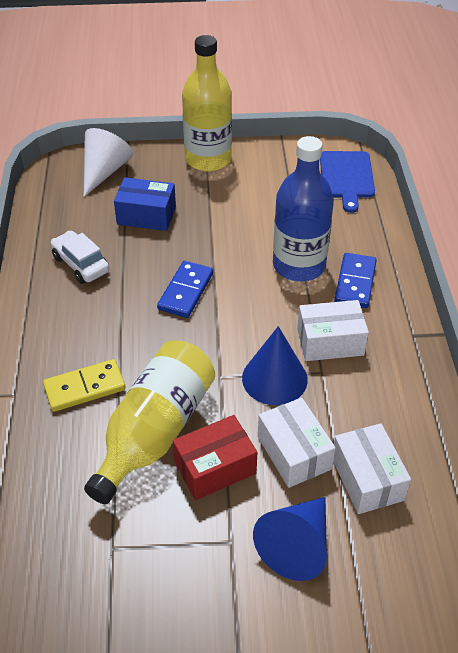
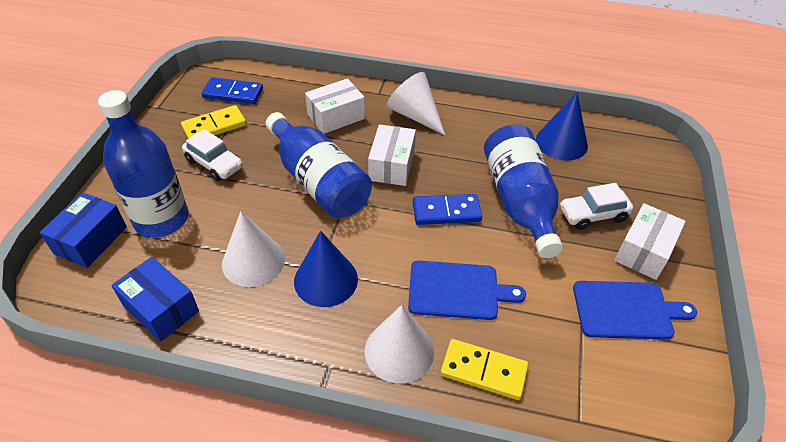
blue bottle: 1 -> 3
blue box: 1 -> 2
blue cutting board: 1 -> 2
red box: 1 -> 0
white car: 1 -> 2
white cone: 1 -> 3
yellow bottle: 2 -> 0
yellow domino: 1 -> 2

